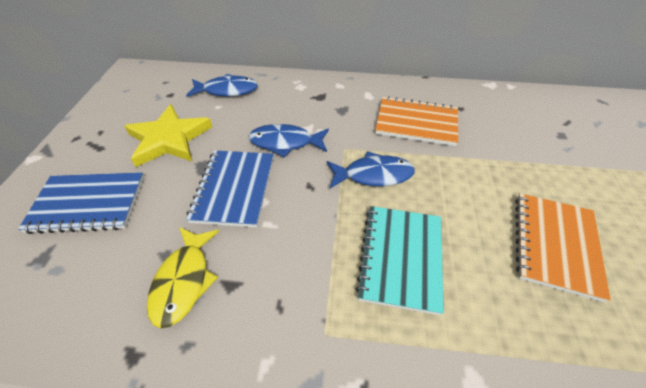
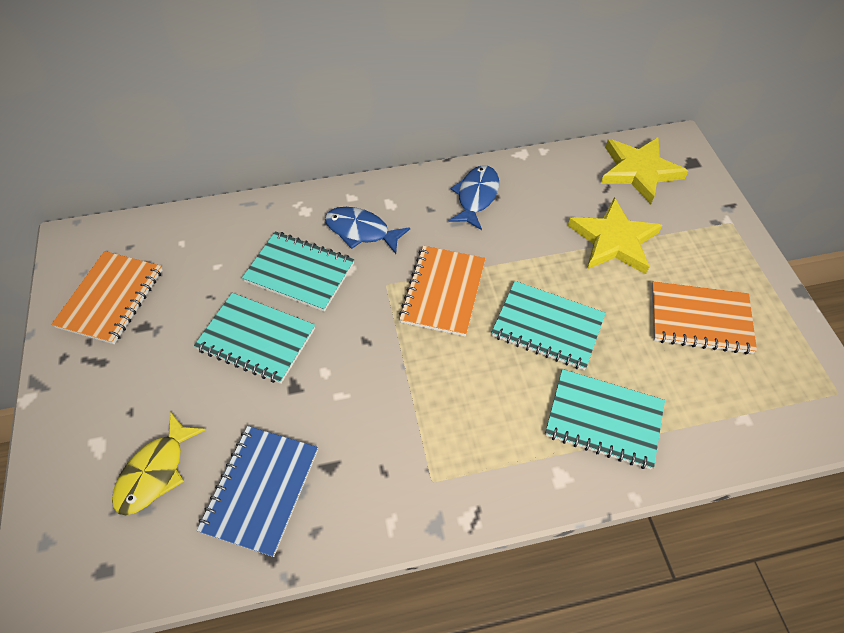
blue fish: 3 -> 2
blue notebook: 2 -> 1
orange notebook: 2 -> 3
turquoise notebook: 1 -> 4
yellow star: 1 -> 2

